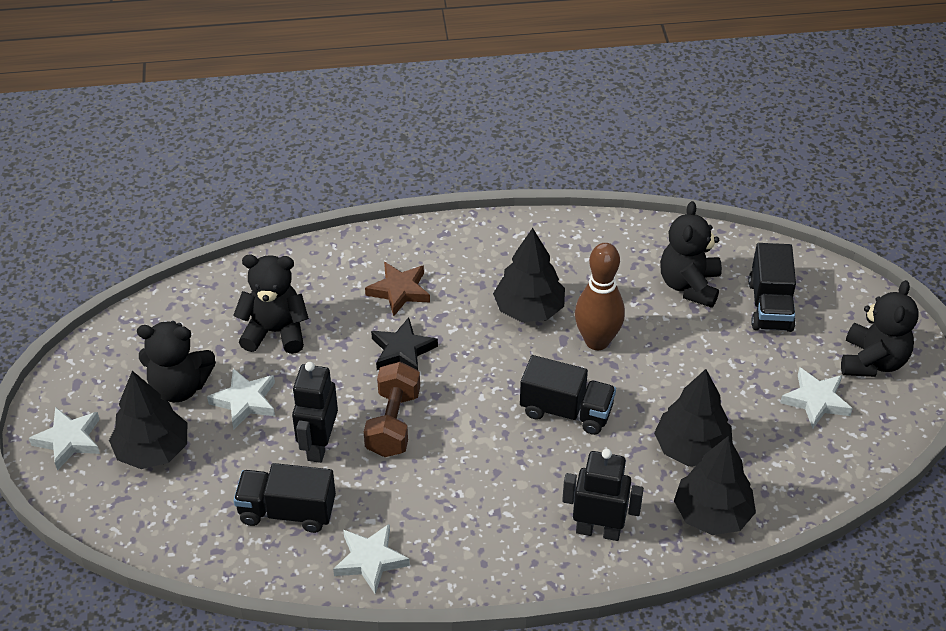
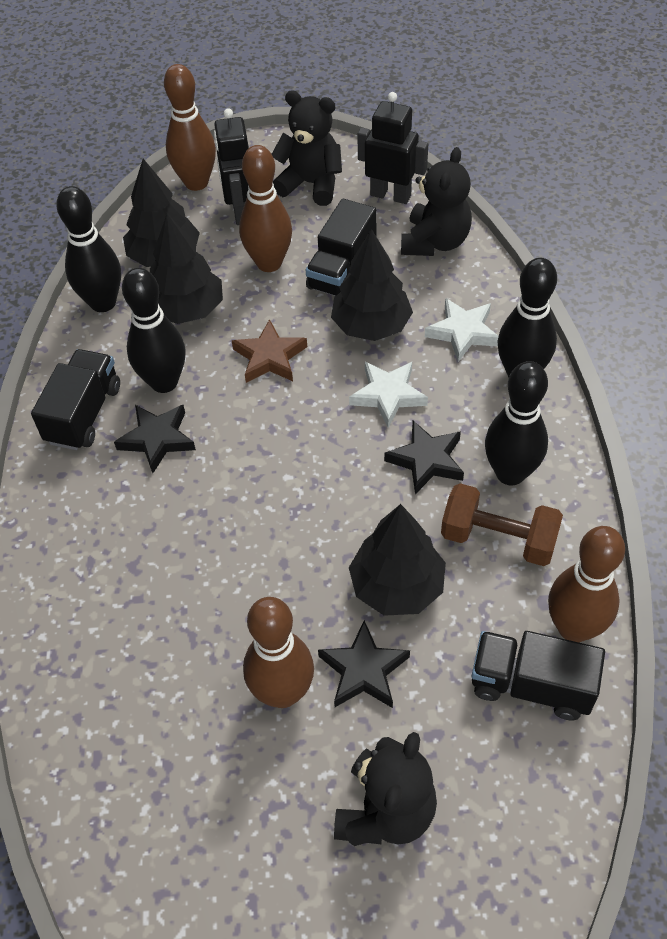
black bowling pin: 0 -> 4
black star: 1 -> 3
black teddy bear: 4 -> 3
brown bowling pin: 1 -> 4
white star: 4 -> 2

